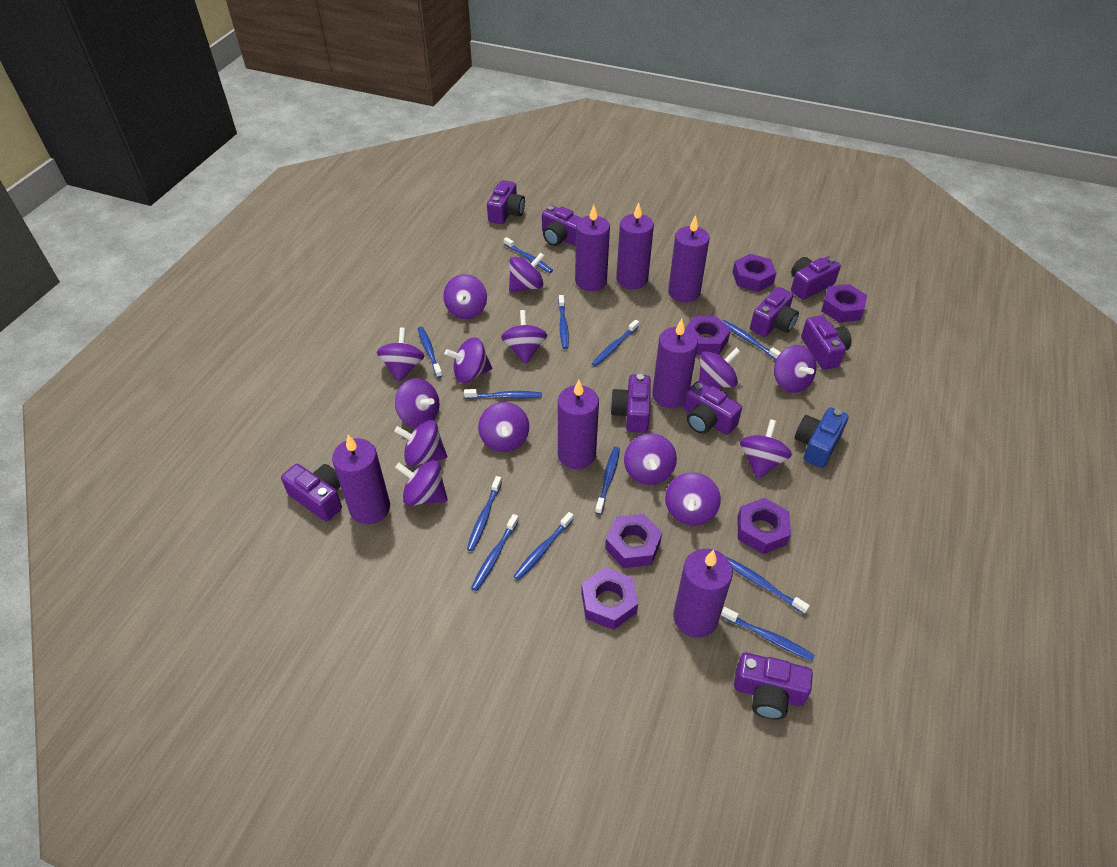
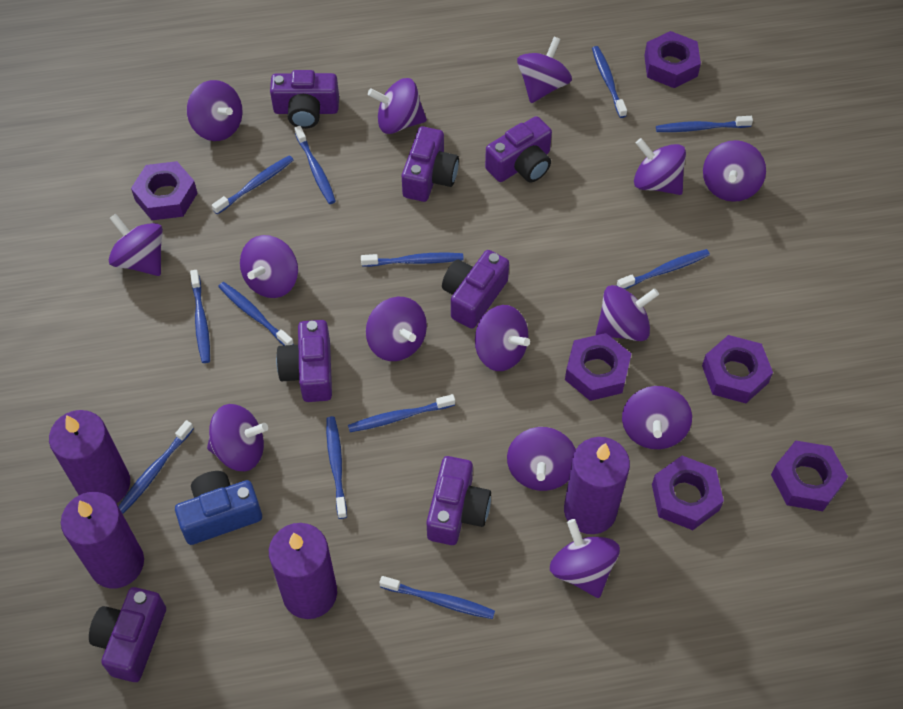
purple camera: 9 -> 7
purple candle: 7 -> 4

